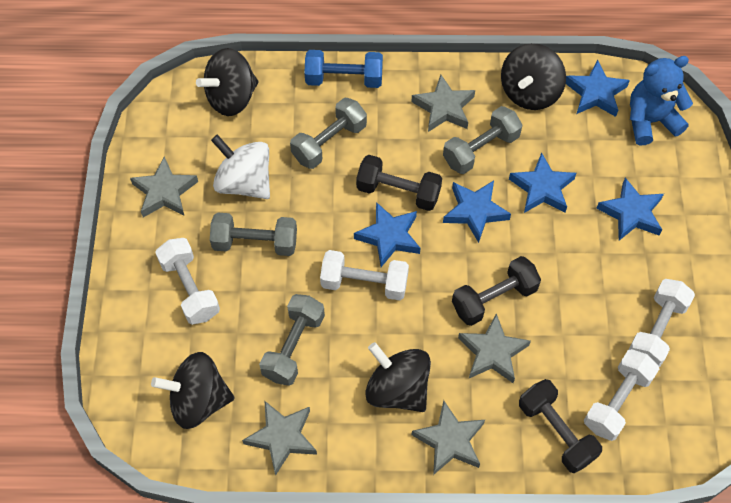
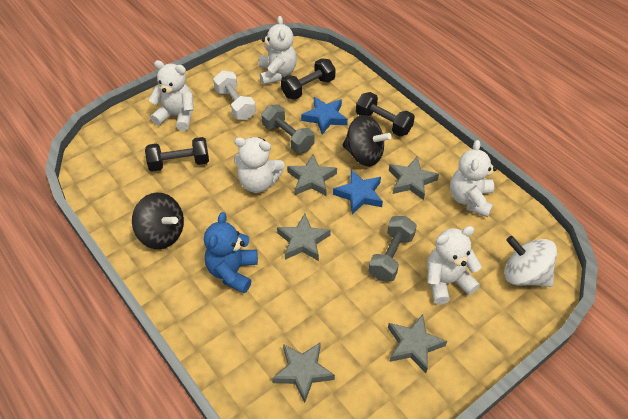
black spinning top: 4 -> 2
blue dumbbell: 1 -> 0
blue star: 5 -> 2
grey dumbbell: 4 -> 2
white dumbbell: 4 -> 1
white teddy bear: 0 -> 5

